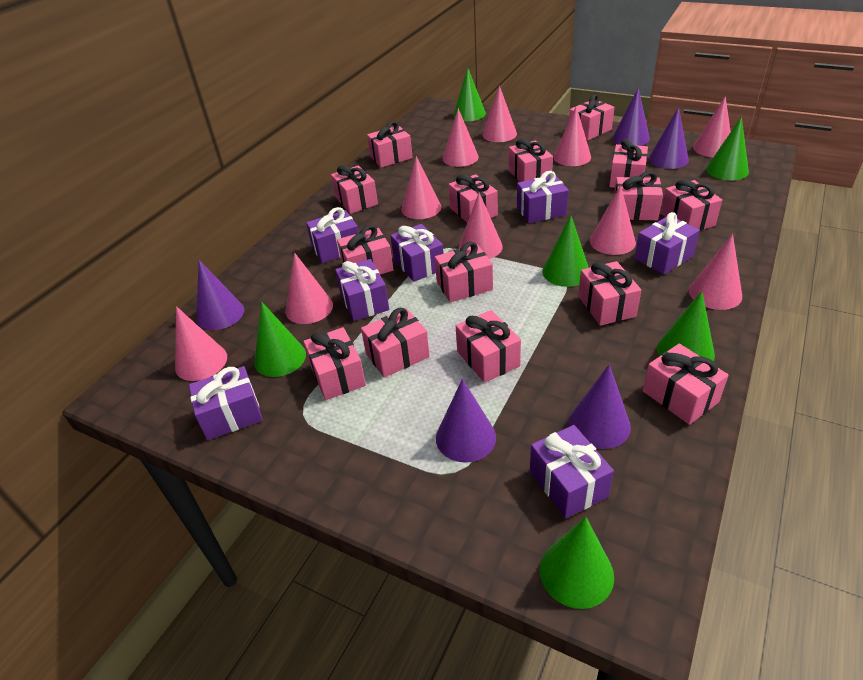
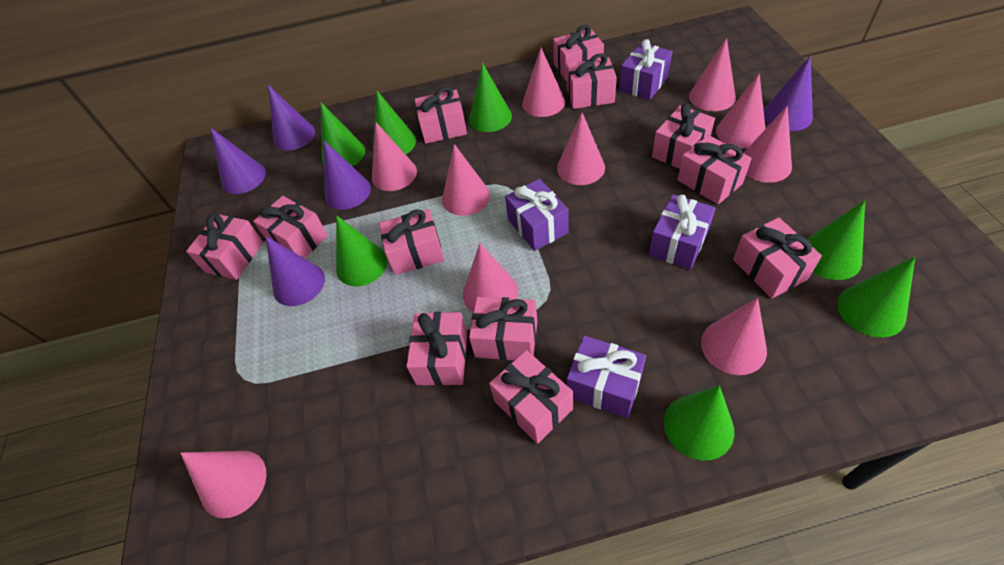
green cone: 6 -> 7
pink gift: 15 -> 12
purple gift: 7 -> 4

